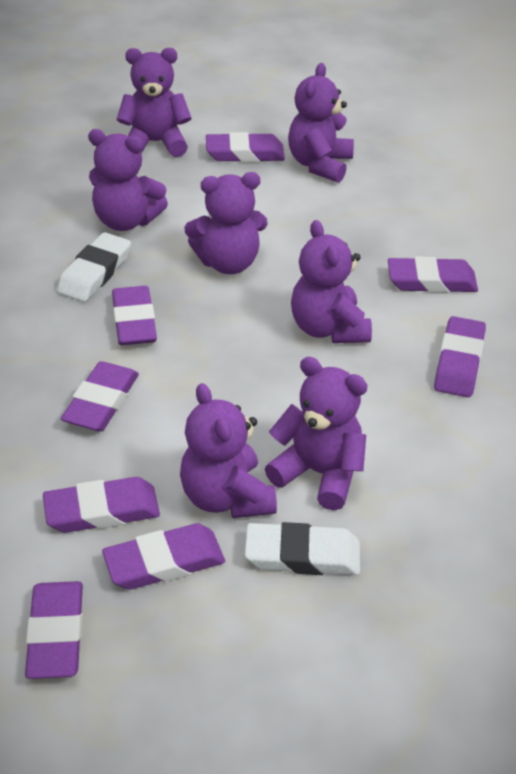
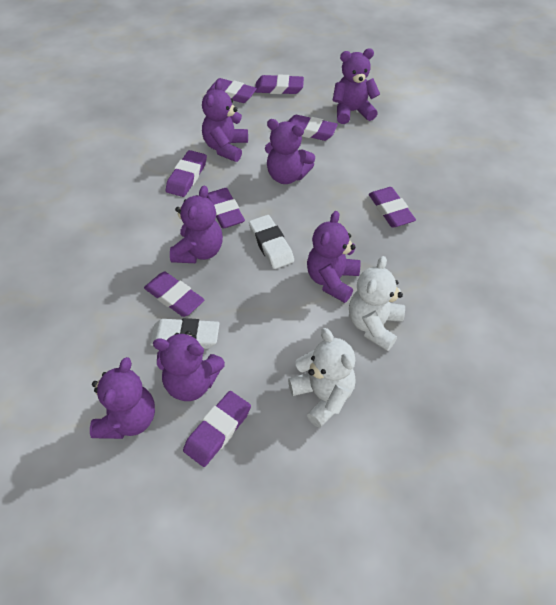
white teddy bear: 0 -> 2

